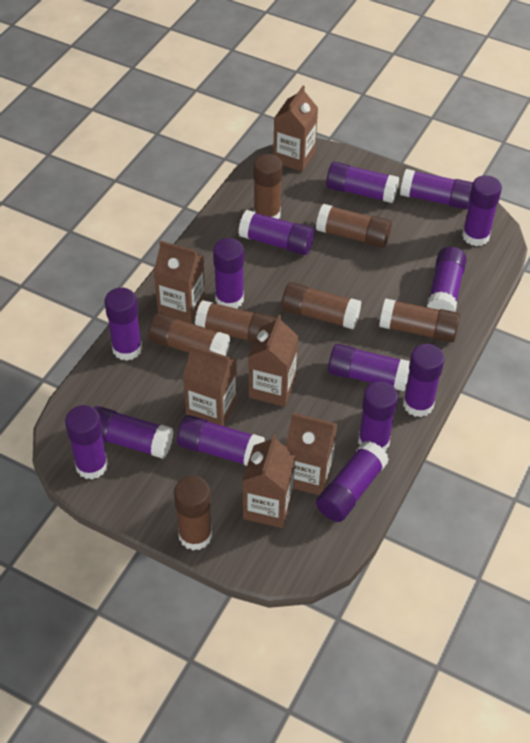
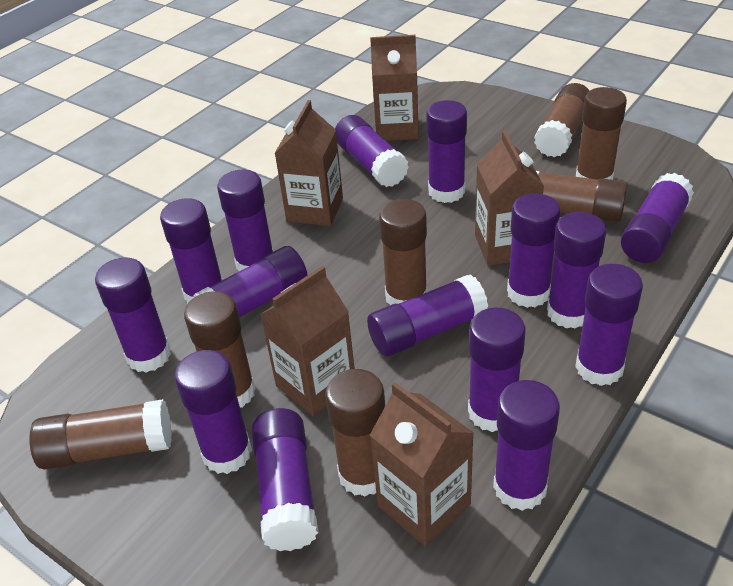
brown carton: 6 -> 5
purple glue stick: 14 -> 15

